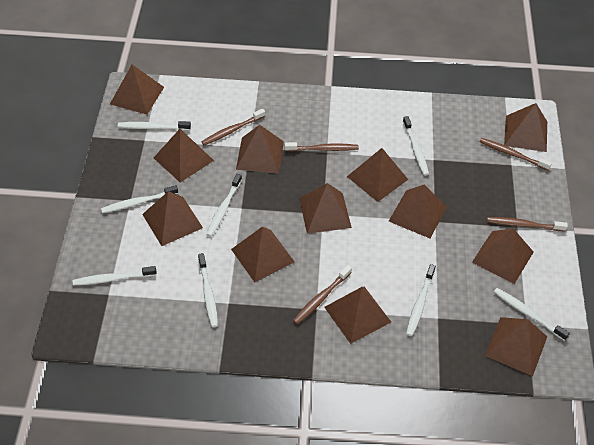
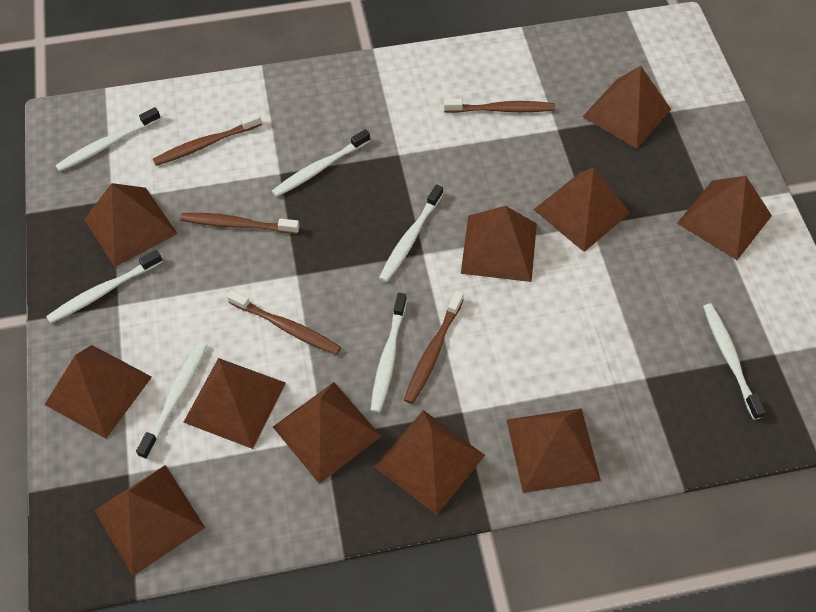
brown pyramid: 12 -> 11
white toothbrush: 8 -> 7

